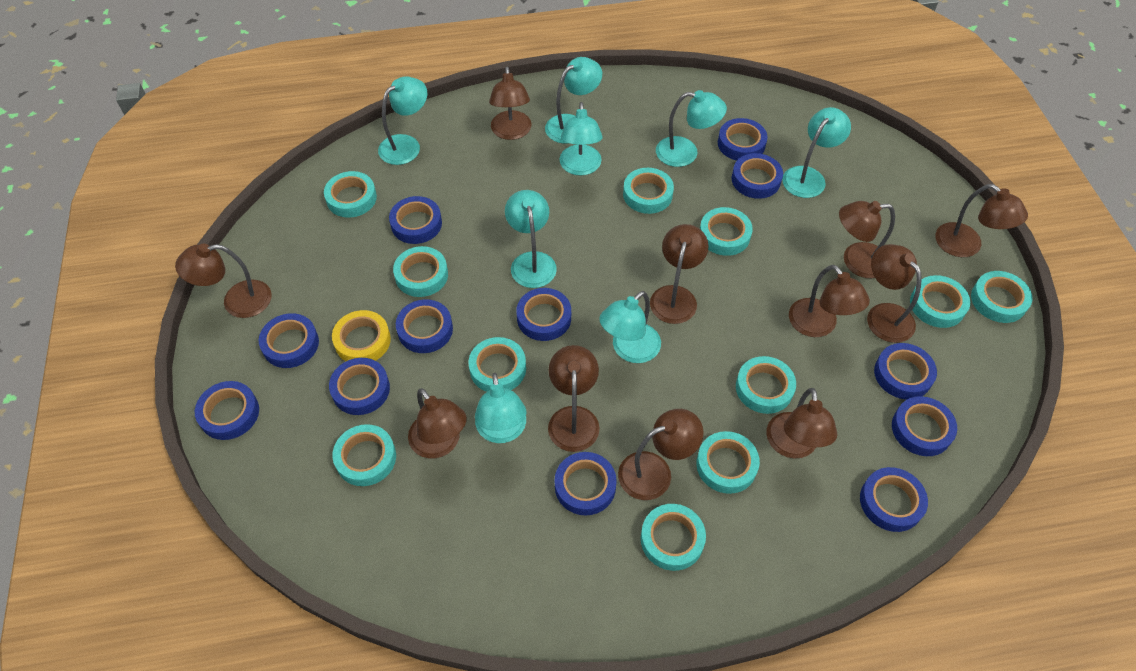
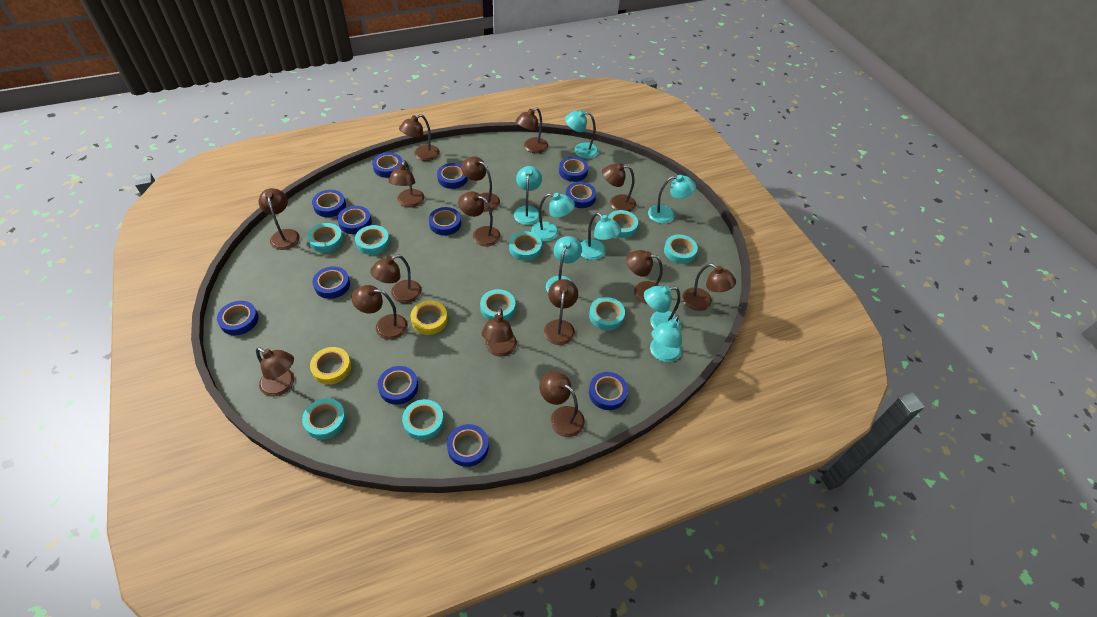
brown lamp: 11 -> 15
turquoise tape: 11 -> 9
yellow tape: 1 -> 2

